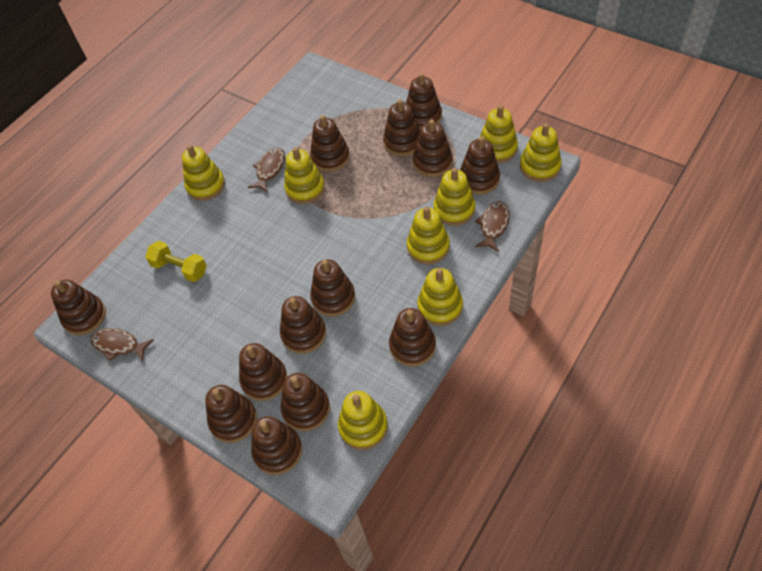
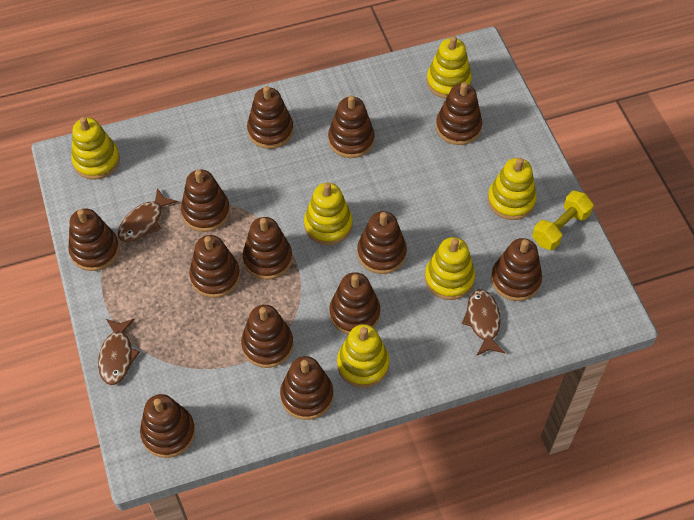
yellow stacking toy: 8 -> 6

